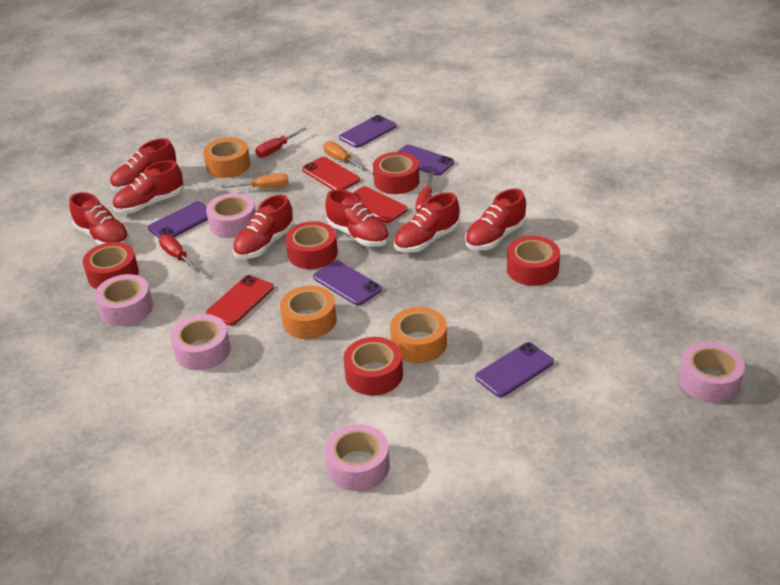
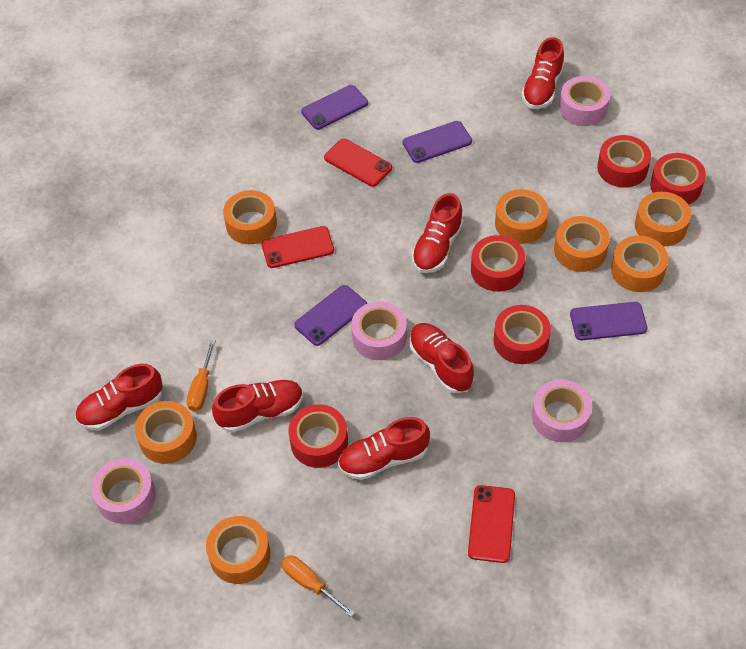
orange tape: 3 -> 7
pink tape: 5 -> 4
purple phone: 5 -> 4
red screwdriver: 3 -> 0
red shoe: 7 -> 6

